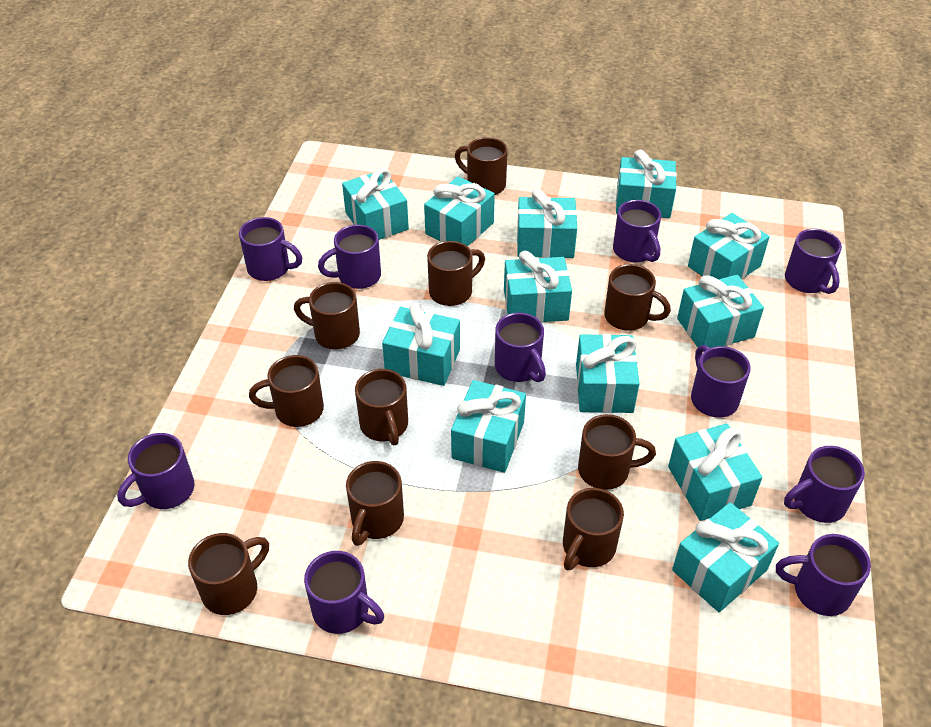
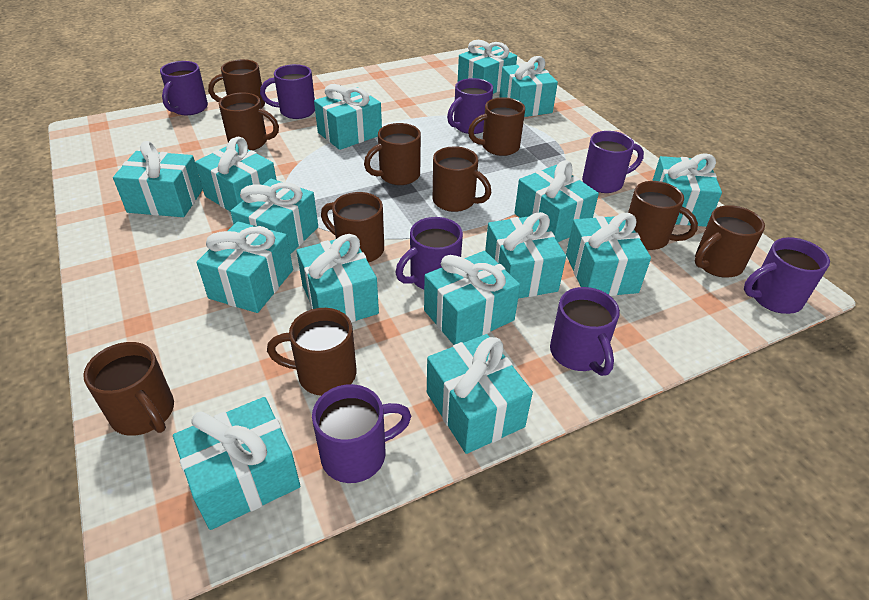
purple mug: 10 -> 8
turquoise gift: 12 -> 15

